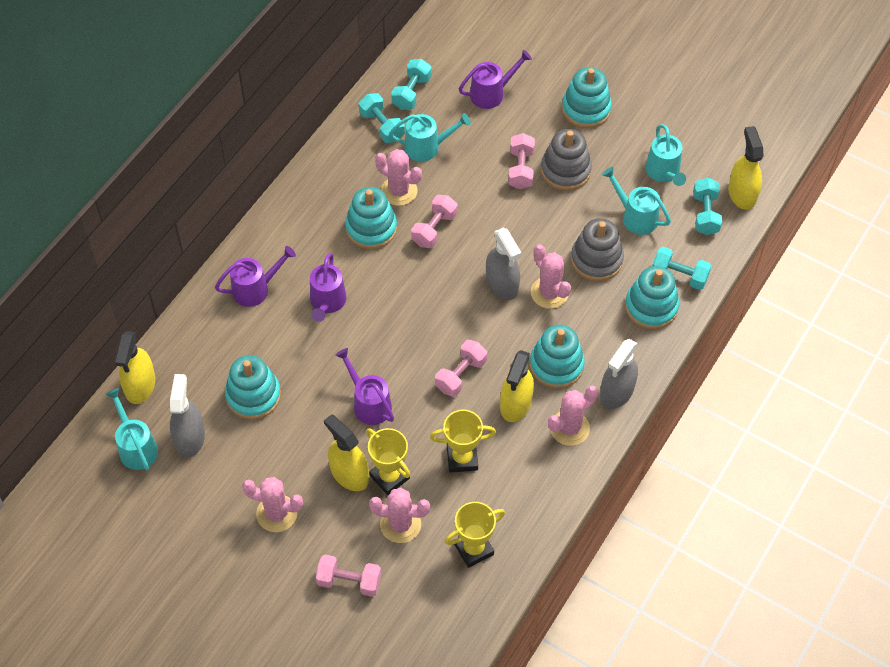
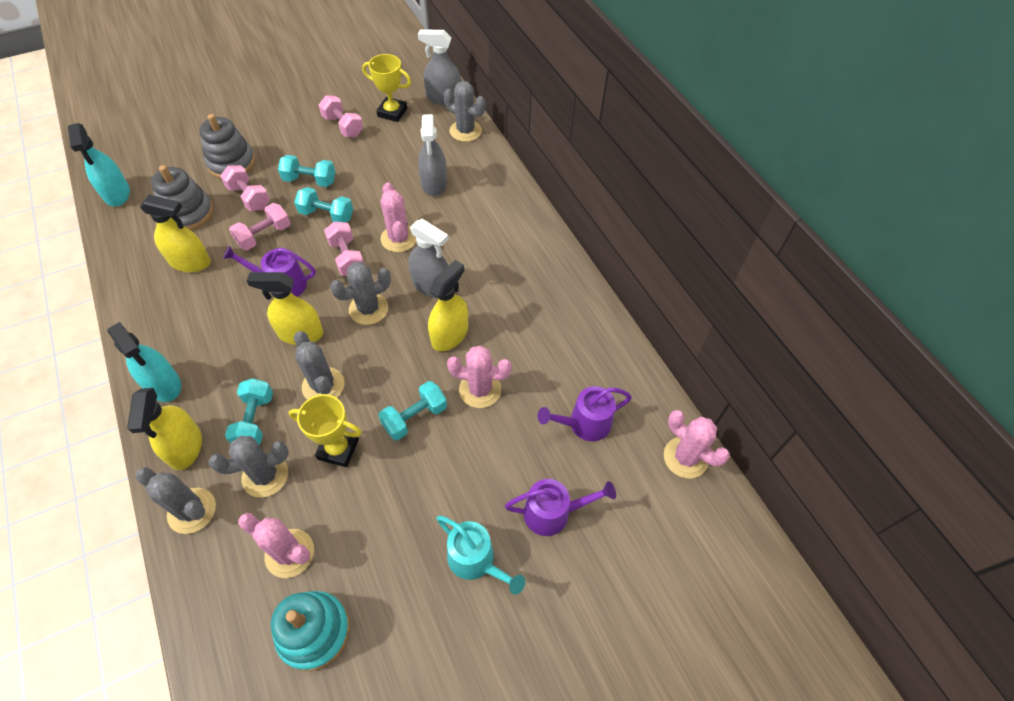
grey cactus: 0 -> 5
pink cactus: 5 -> 4
purple watering can: 4 -> 3
turquoise spray bottle: 0 -> 2
turquoise stacking toy: 5 -> 1
turquoise watering can: 4 -> 1
yellow trophy: 3 -> 2

